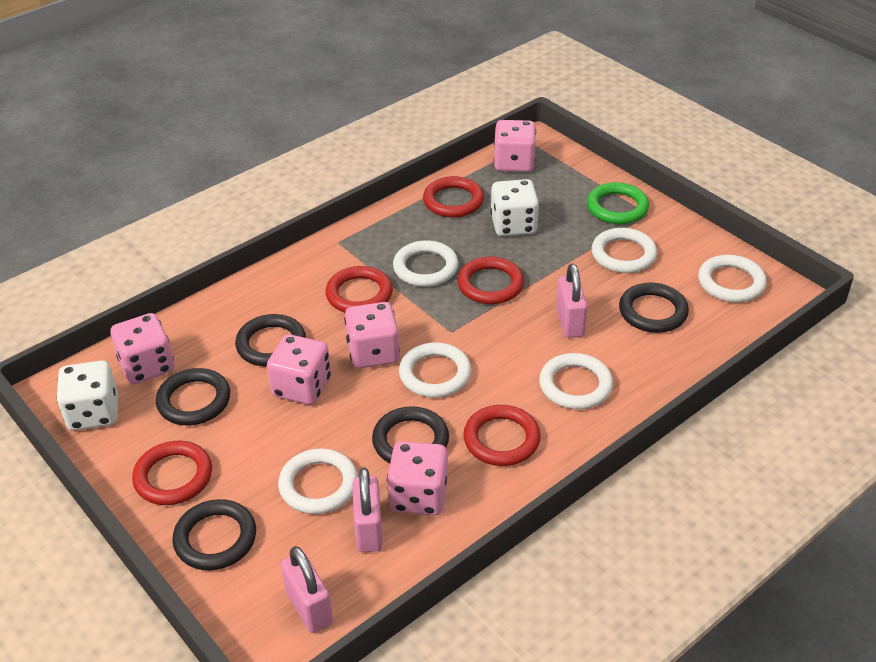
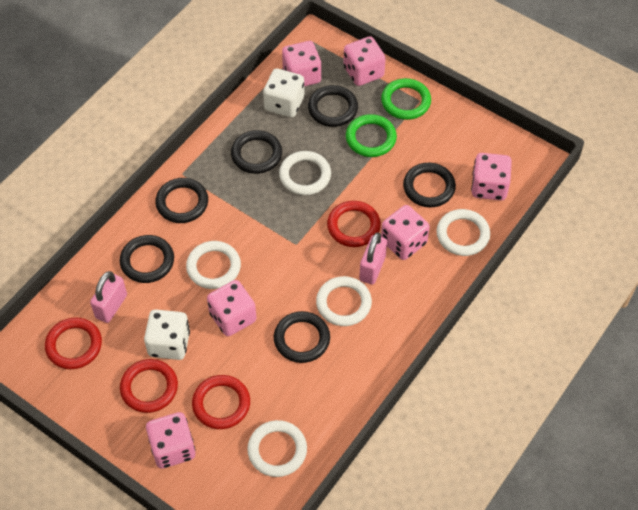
black ring: 5 -> 6
green ring: 1 -> 2
pink dice: 5 -> 6
pink padlock: 3 -> 2
red ring: 5 -> 4
white ring: 6 -> 5

